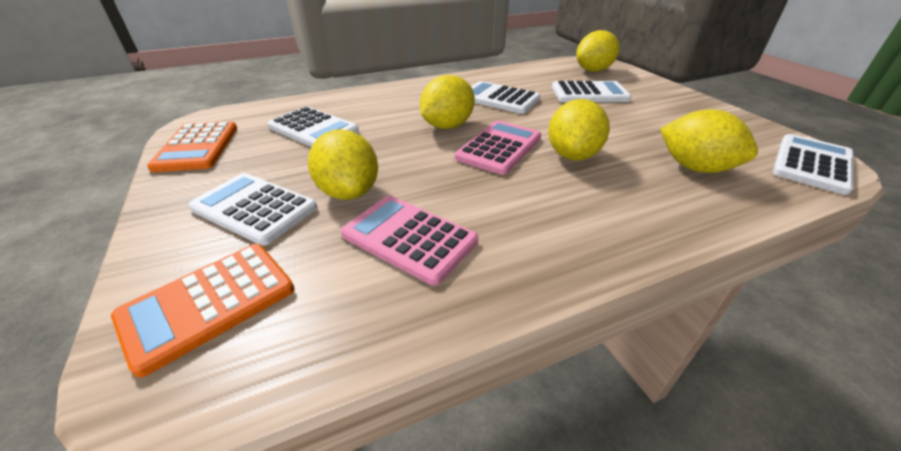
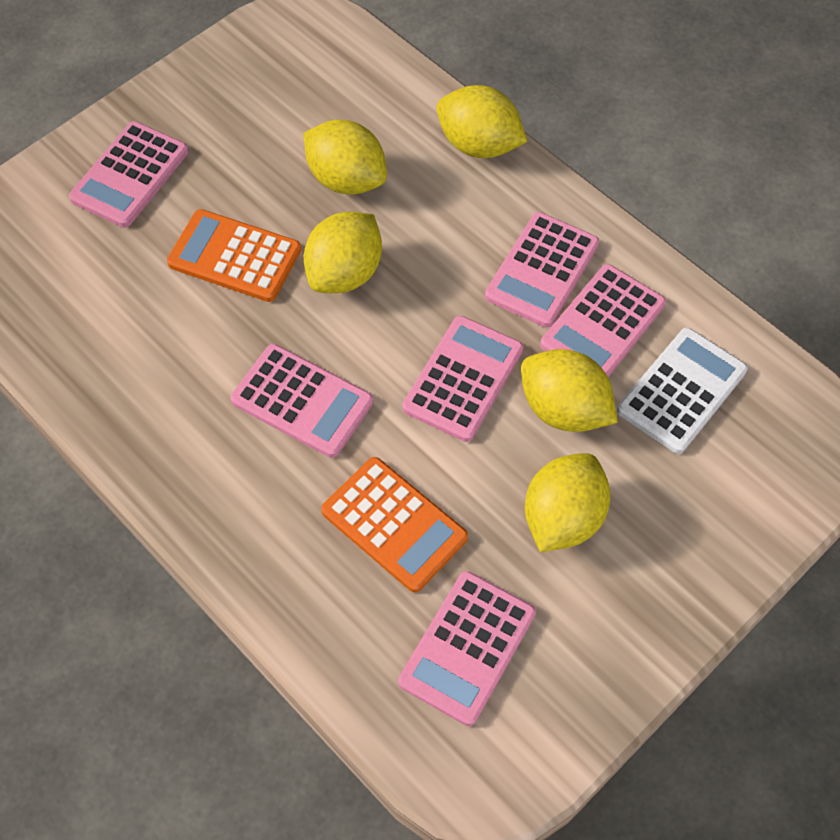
pink calculator: 2 -> 6
white calculator: 5 -> 1

